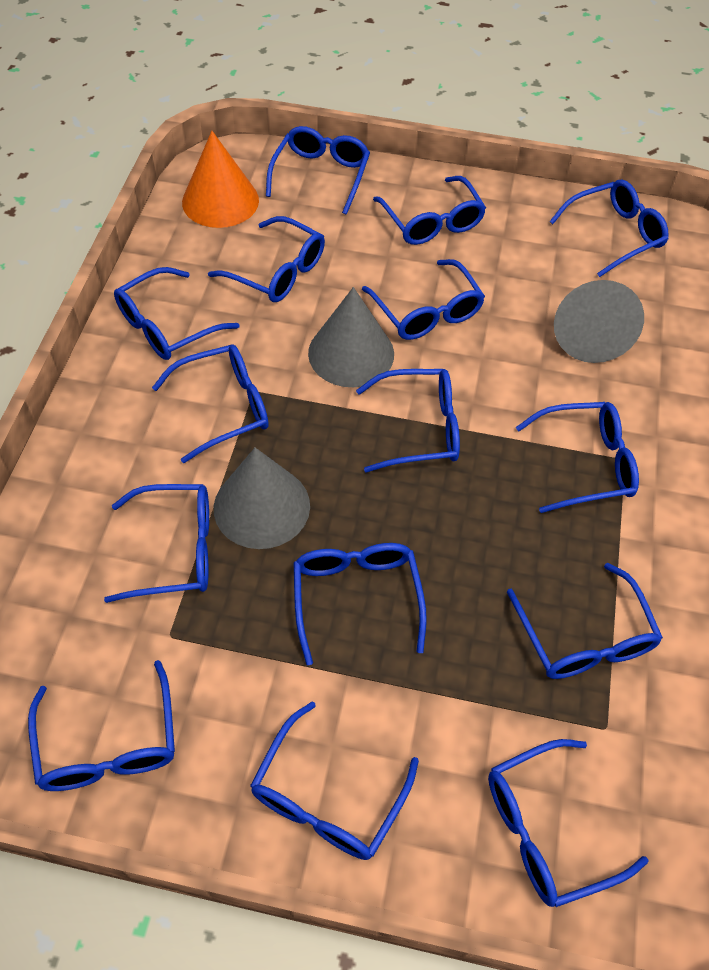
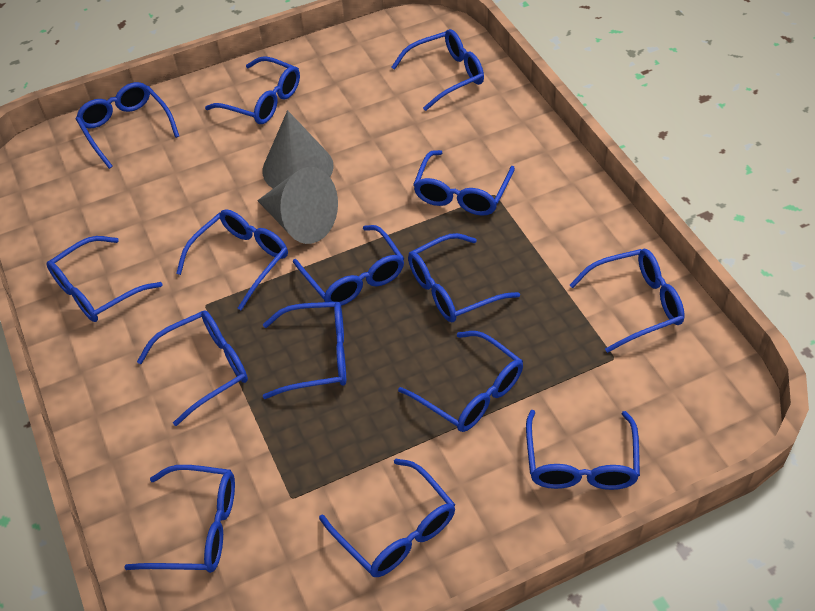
grey cone: 3 -> 2
orange cone: 1 -> 0

